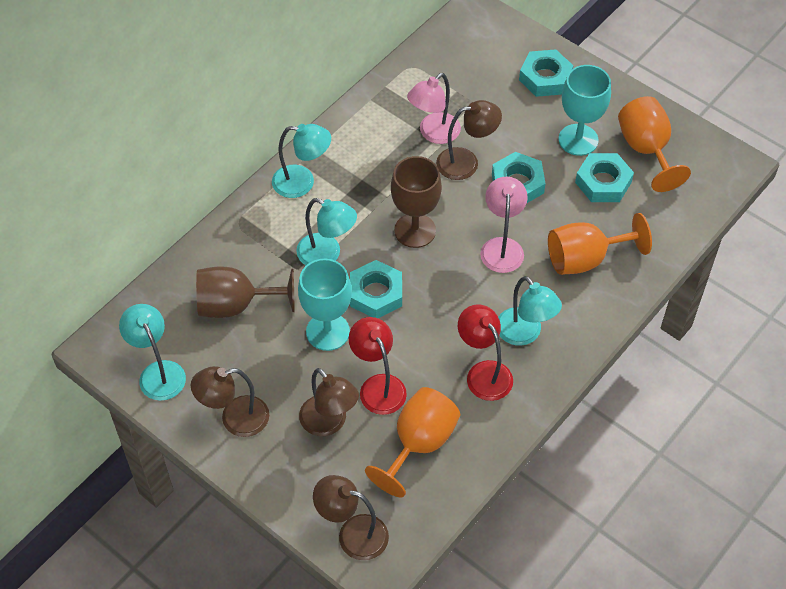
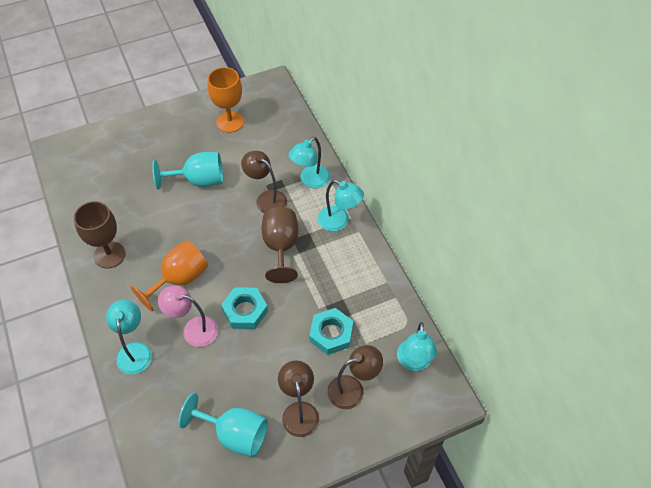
brown lamp: 4 -> 3
orange goblet: 3 -> 2
pink lamp: 2 -> 1
red lamp: 2 -> 0
turquoise nut: 4 -> 2

